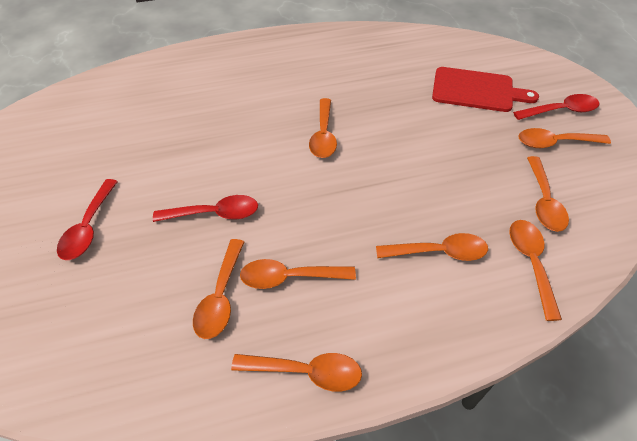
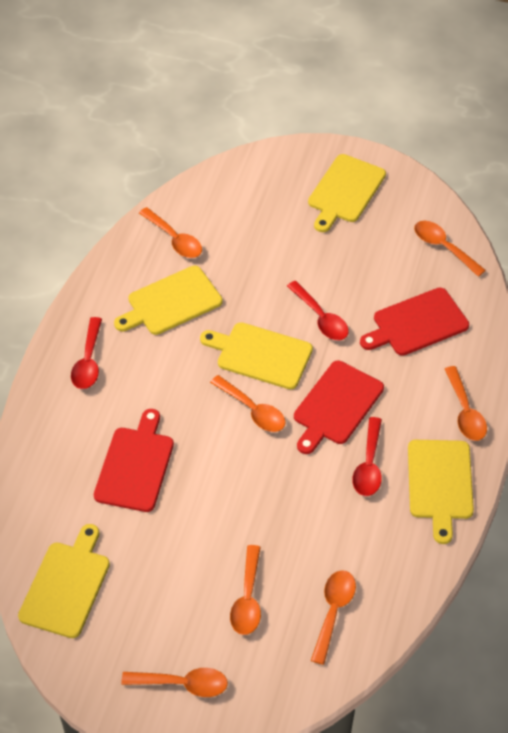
orange spoon: 8 -> 7
red cutting board: 1 -> 3
yellow cutting board: 0 -> 5

